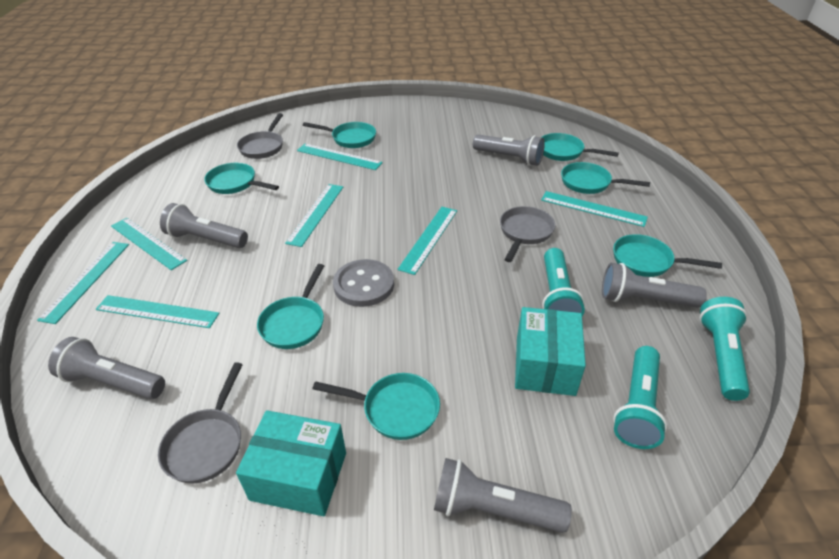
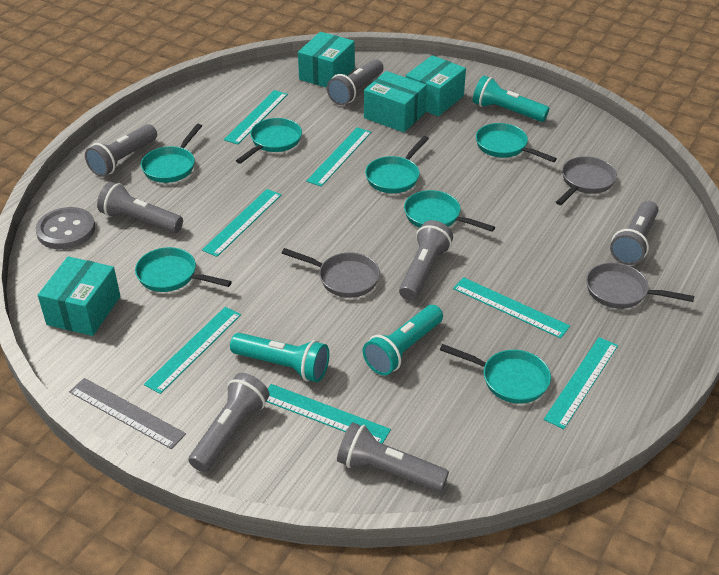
grey flashlight: 5 -> 7
grey ruler: 0 -> 1
turquoise box: 2 -> 4

